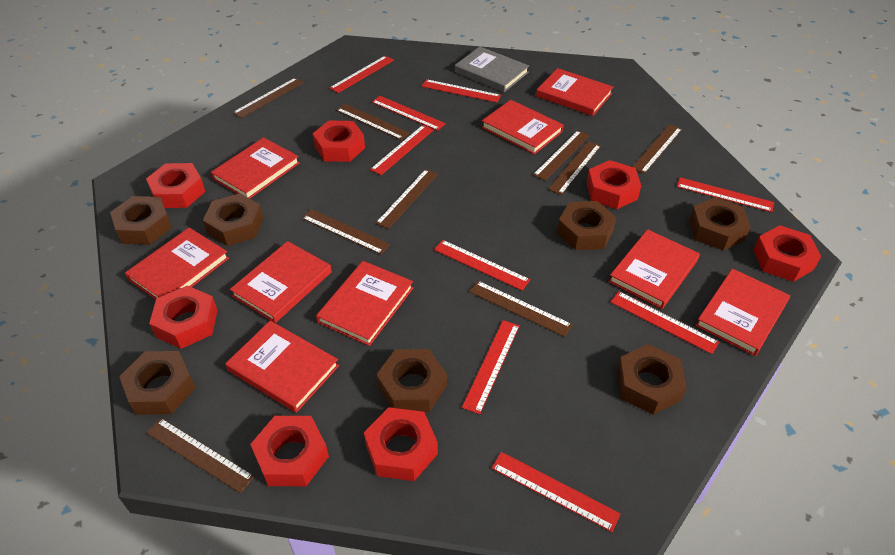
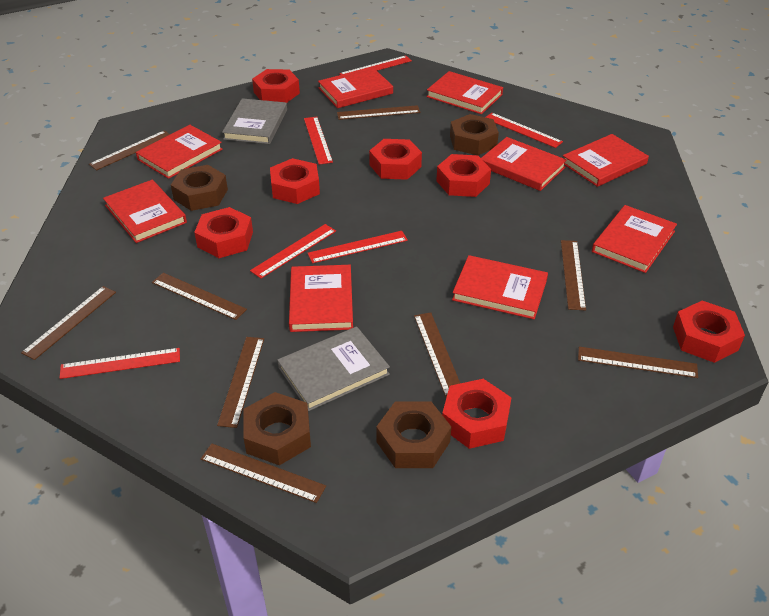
brown nut: 7 -> 4
grey book: 1 -> 2
red ruler: 9 -> 6

